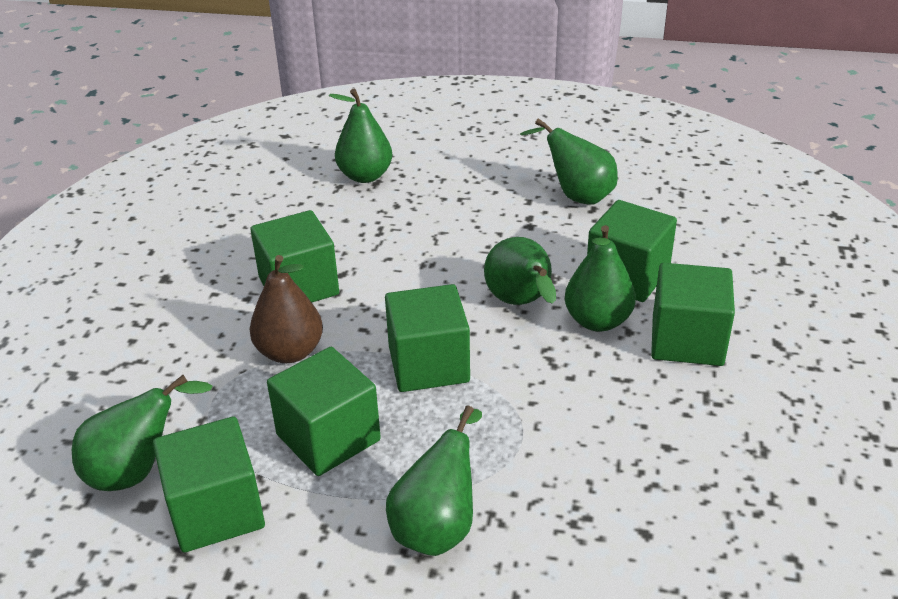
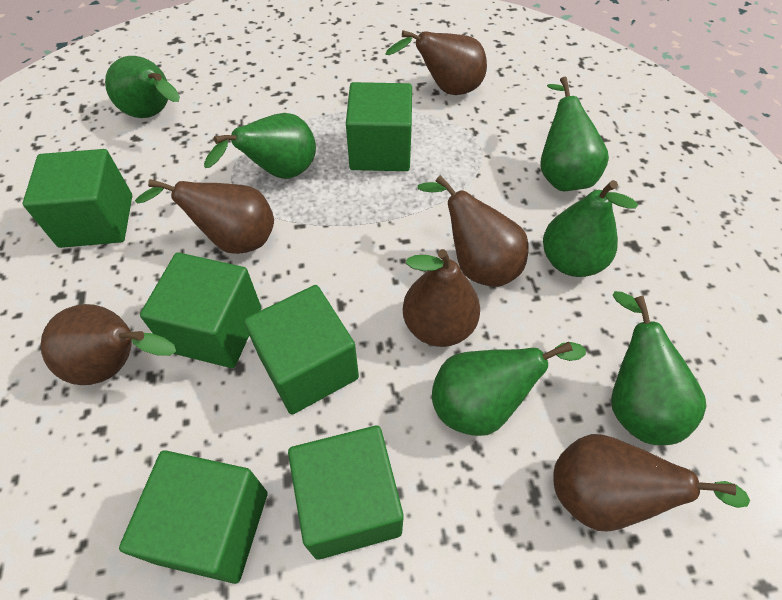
brown pear: 1 -> 6

